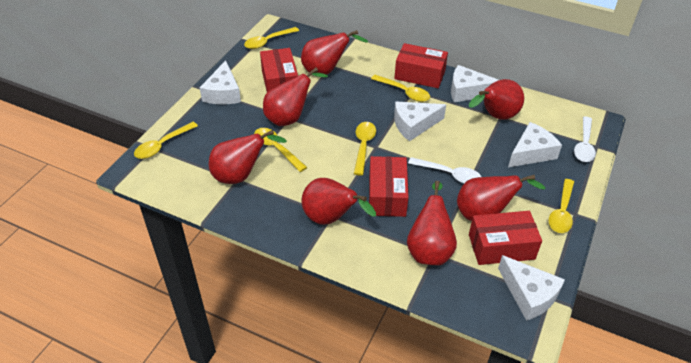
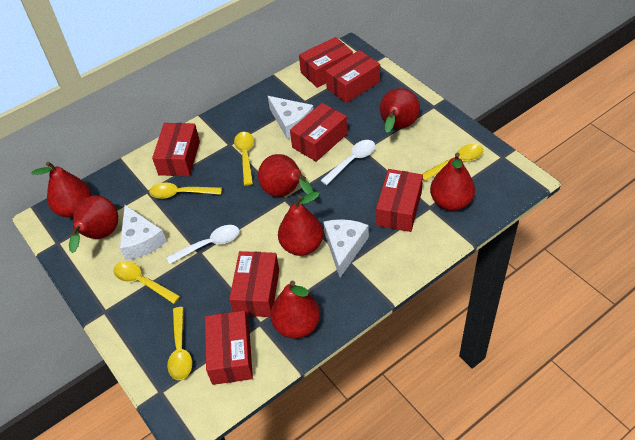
red box: 4 -> 7
white cheese: 5 -> 3
yellow spoon: 6 -> 5

